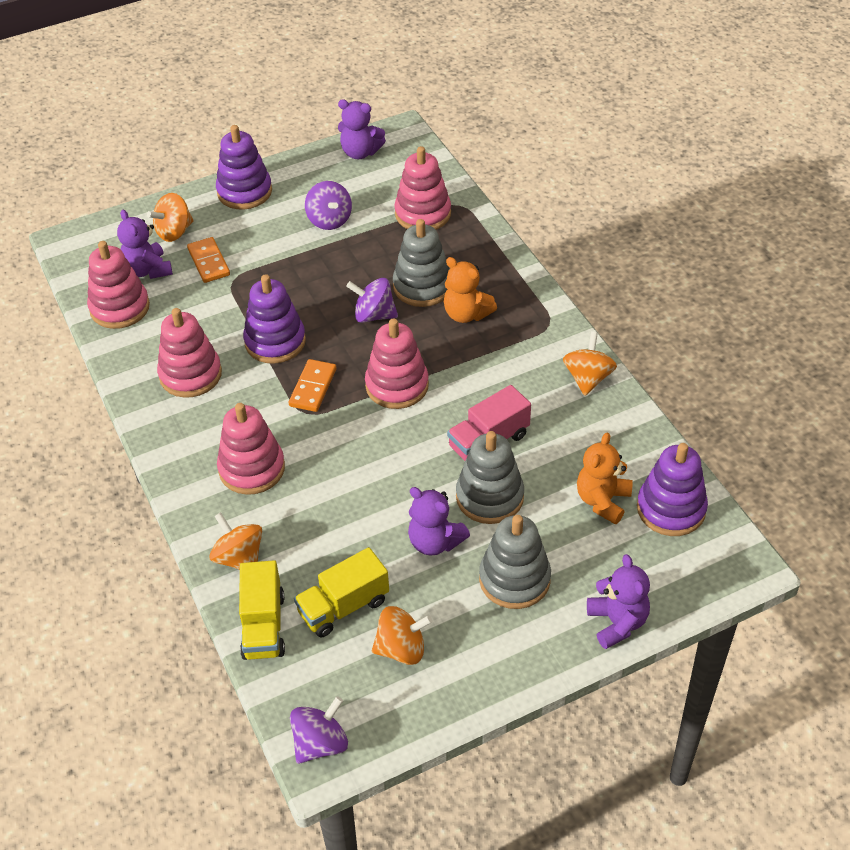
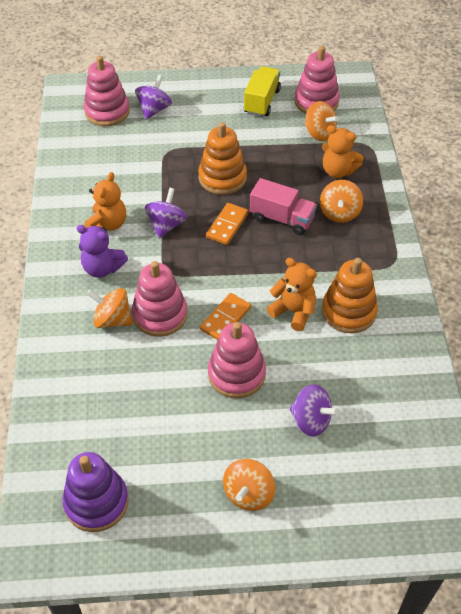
grey stacking toy: 3 -> 0
orange stacking toy: 0 -> 2
orange teddy bear: 2 -> 3
pink stacking toy: 5 -> 4
purple stacking toy: 3 -> 1
purple teddy bear: 4 -> 1
yellow truck: 2 -> 1

